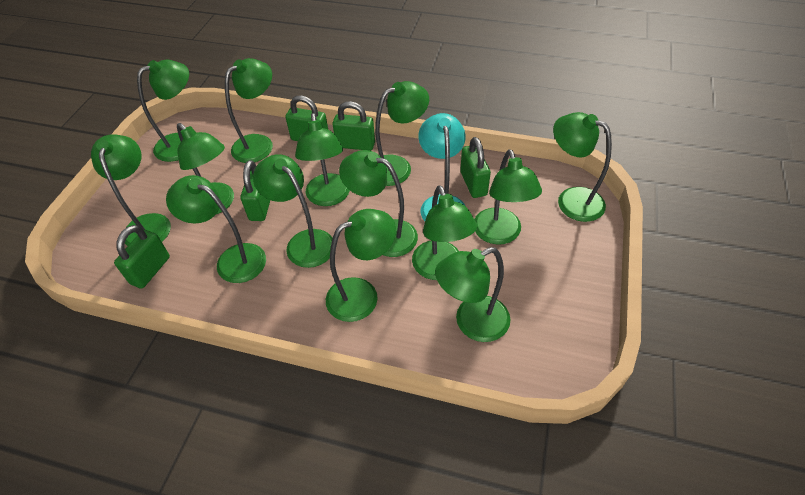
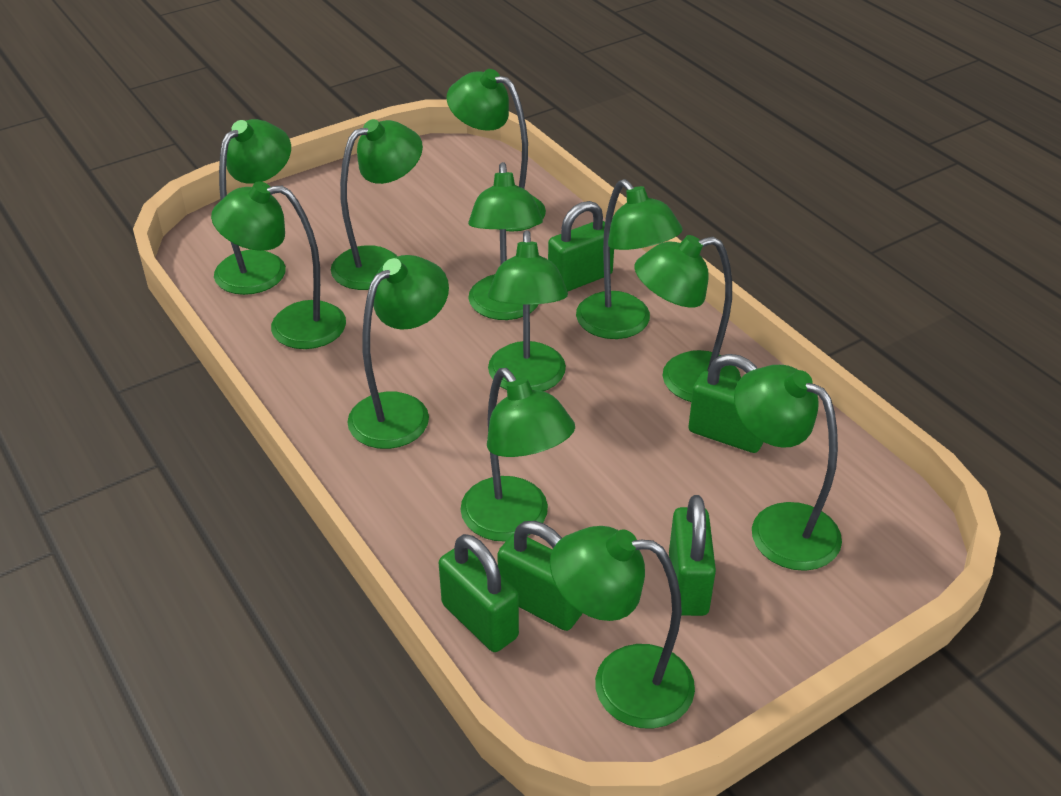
green lamp: 14 -> 12
turquoise lamp: 1 -> 0

